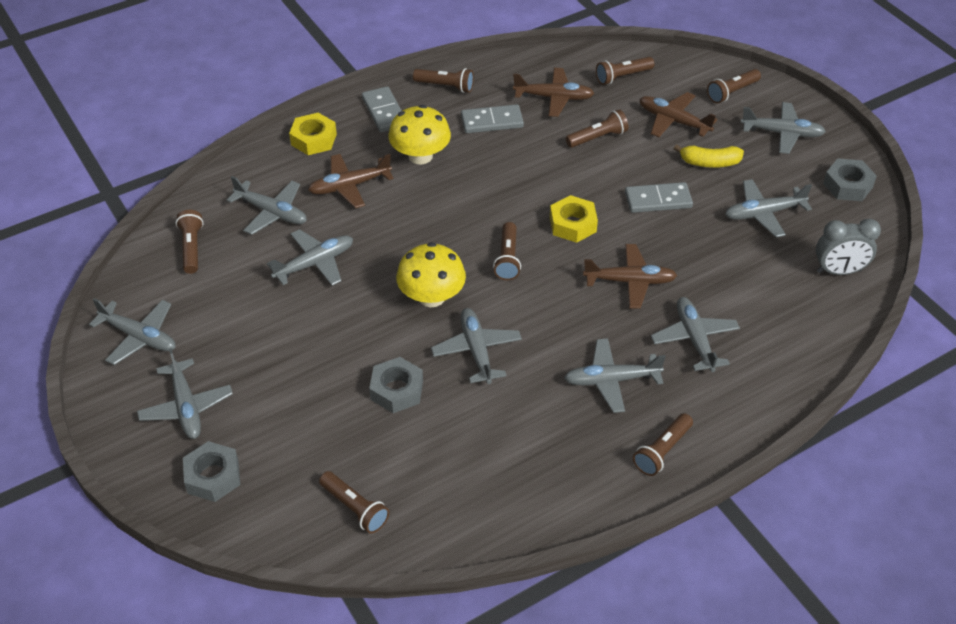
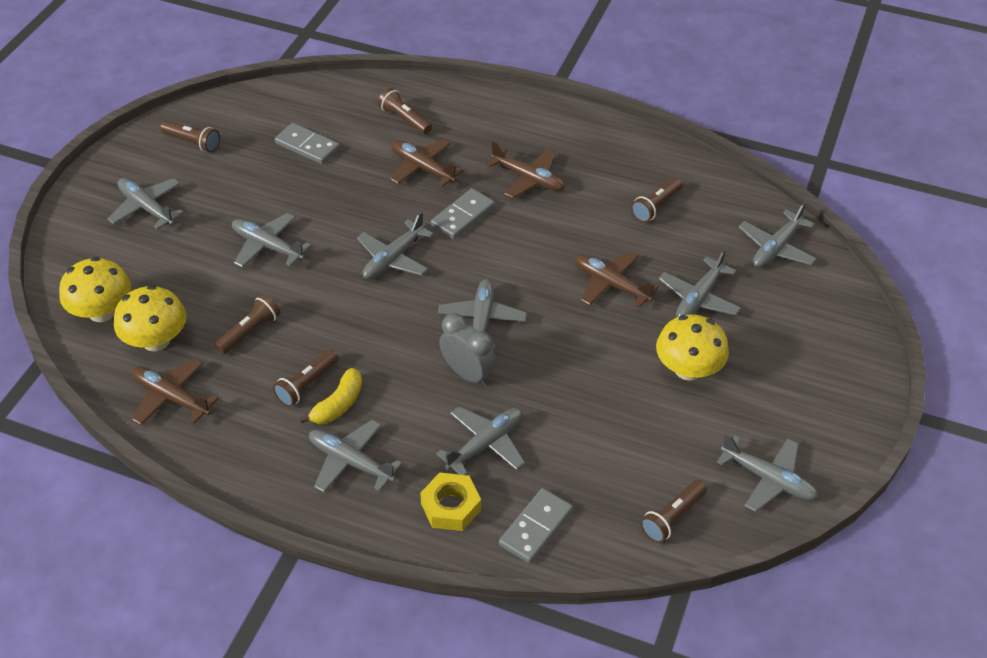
brown flashlight: 8 -> 6
grey nut: 3 -> 0
yellow mushroom: 2 -> 3
yellow nut: 2 -> 1

